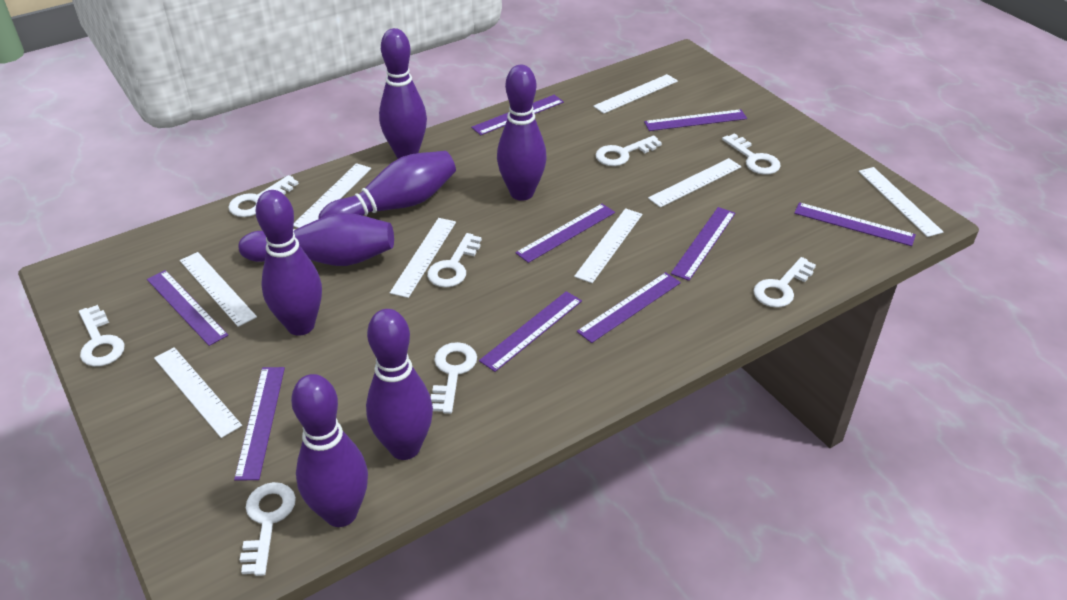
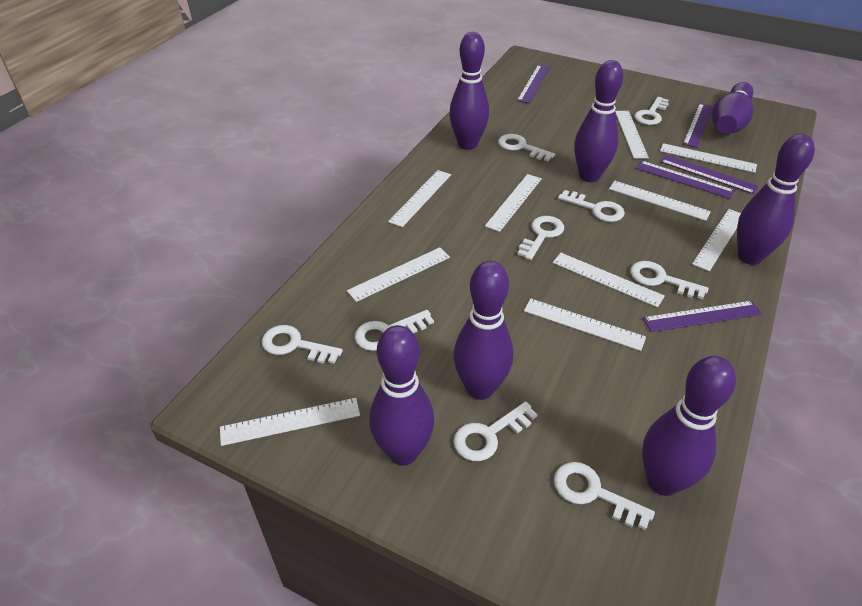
purple ruler: 9 -> 5
white key: 8 -> 9
white ruler: 8 -> 10

